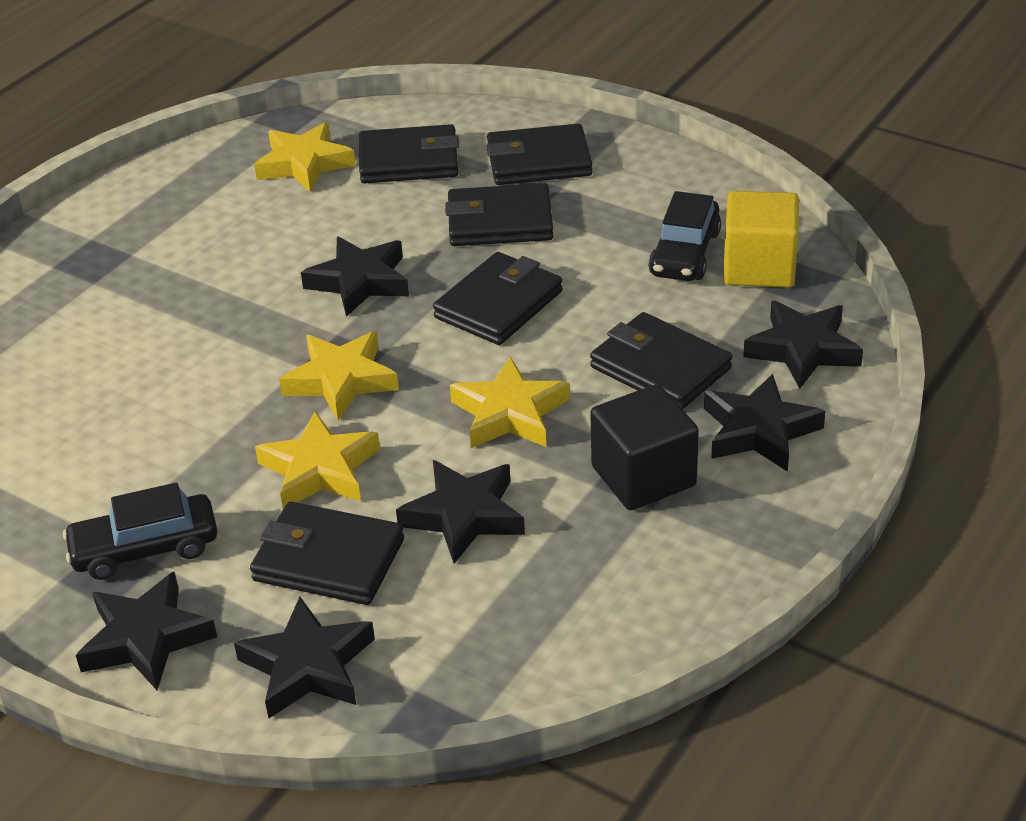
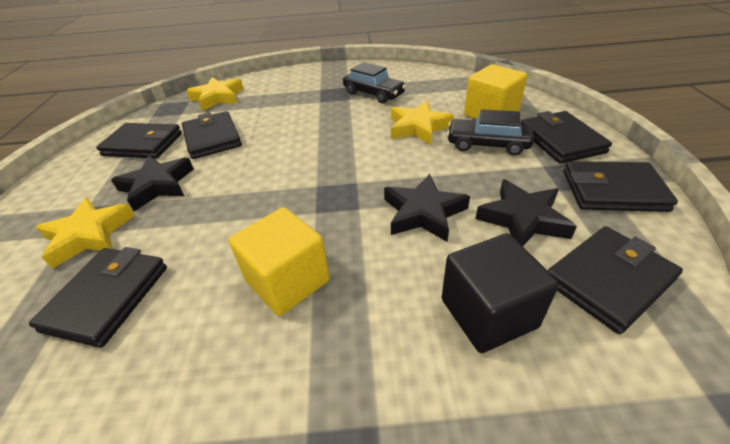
black star: 6 -> 3
yellow cube: 1 -> 2
yellow star: 4 -> 3

